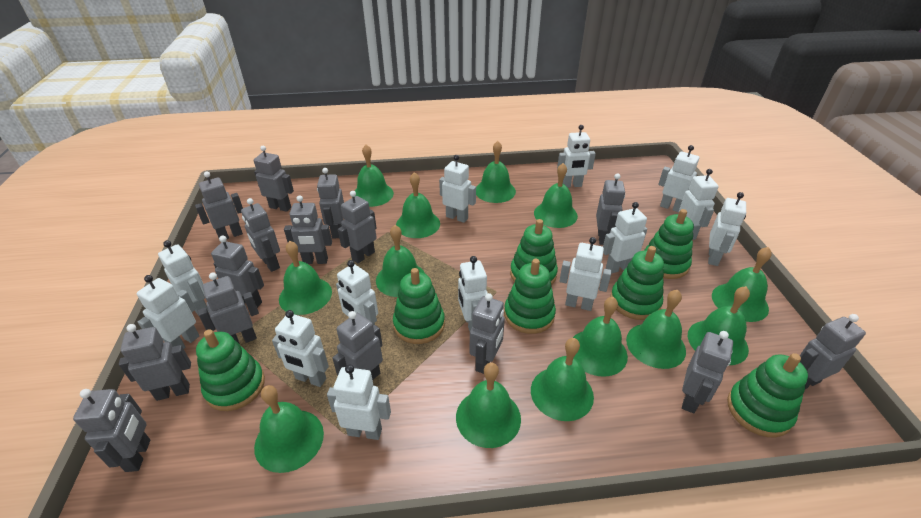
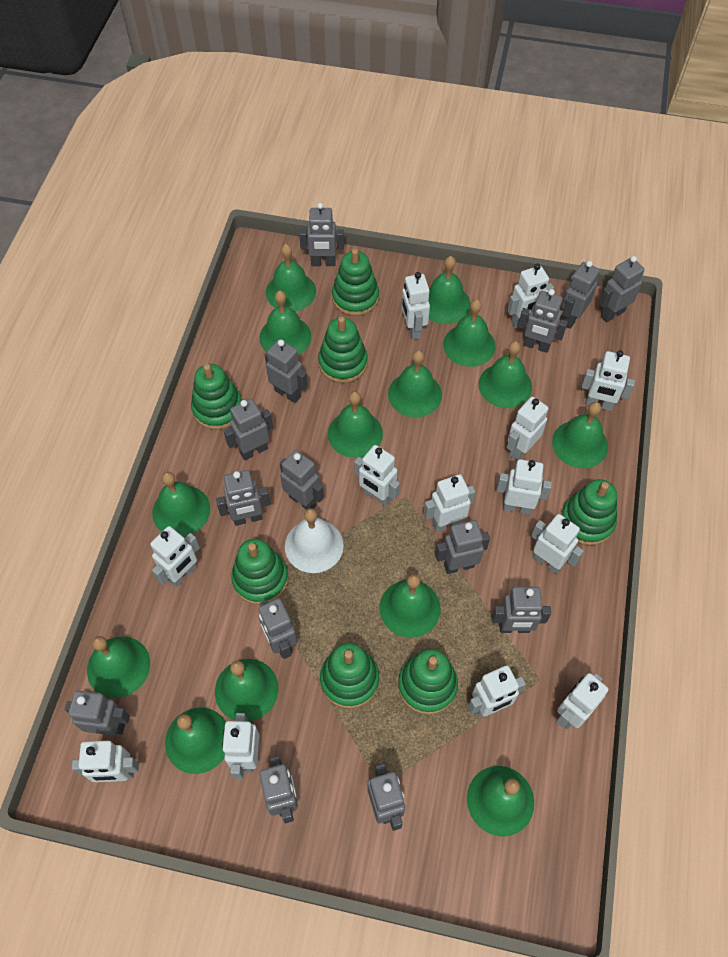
green bell: 13 -> 14
grey robot: 15 -> 14
white bell: 0 -> 1

